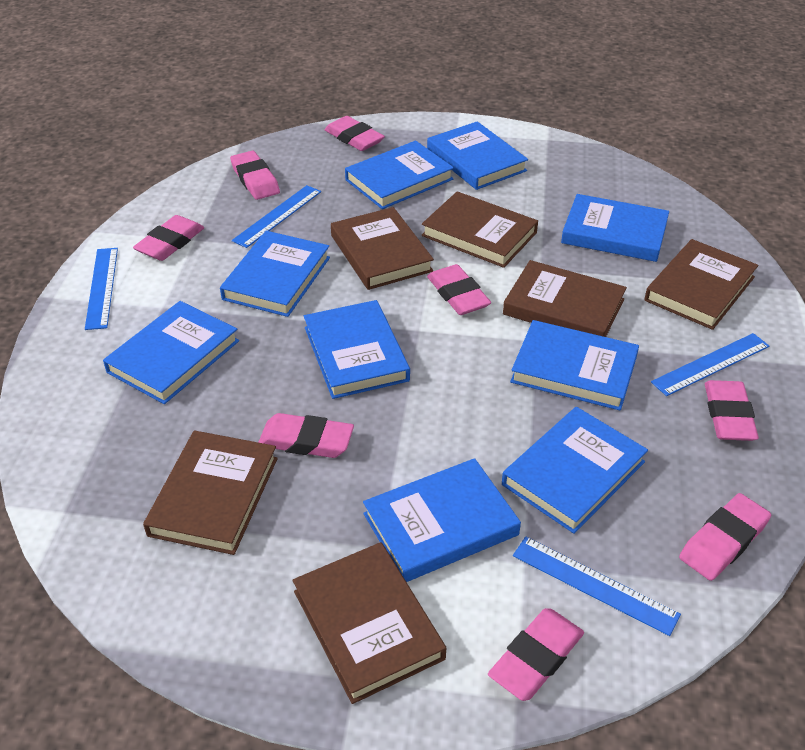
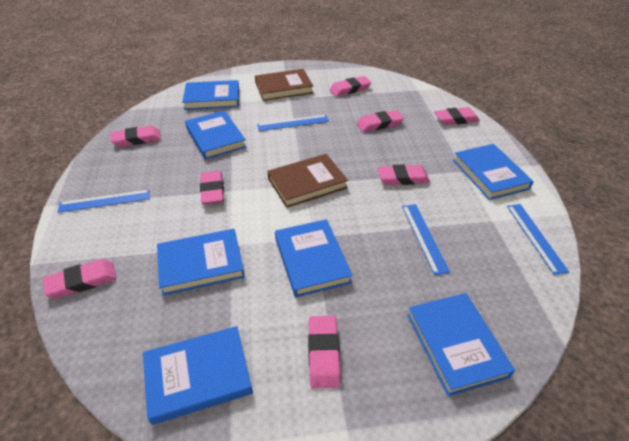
blue book: 9 -> 7
brown book: 6 -> 2

